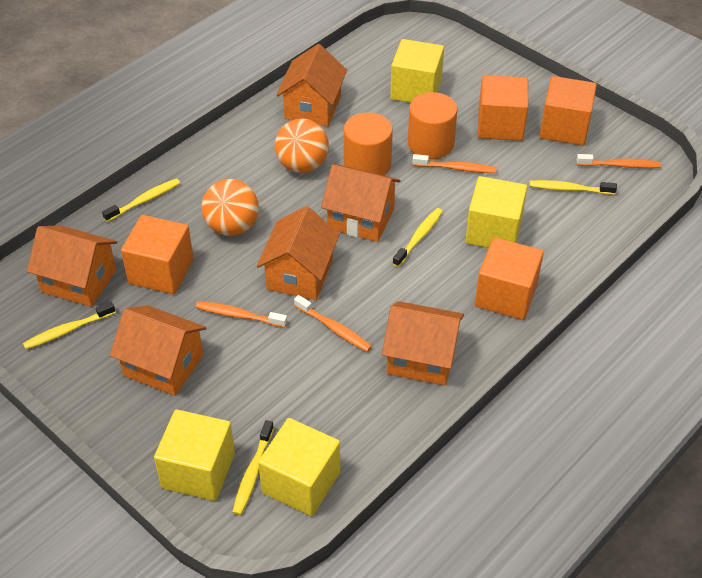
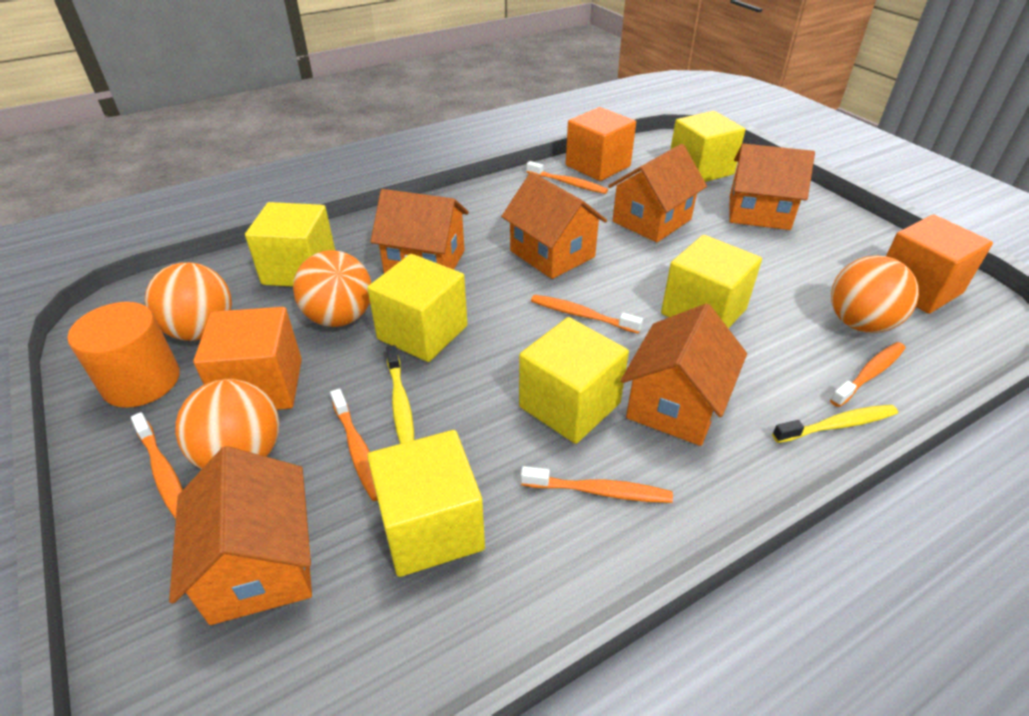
orange ball: 2 -> 4
orange cube: 4 -> 3
orange cylinder: 2 -> 1
orange toothbrush: 4 -> 6
yellow cube: 4 -> 6
yellow toothbrush: 5 -> 2

